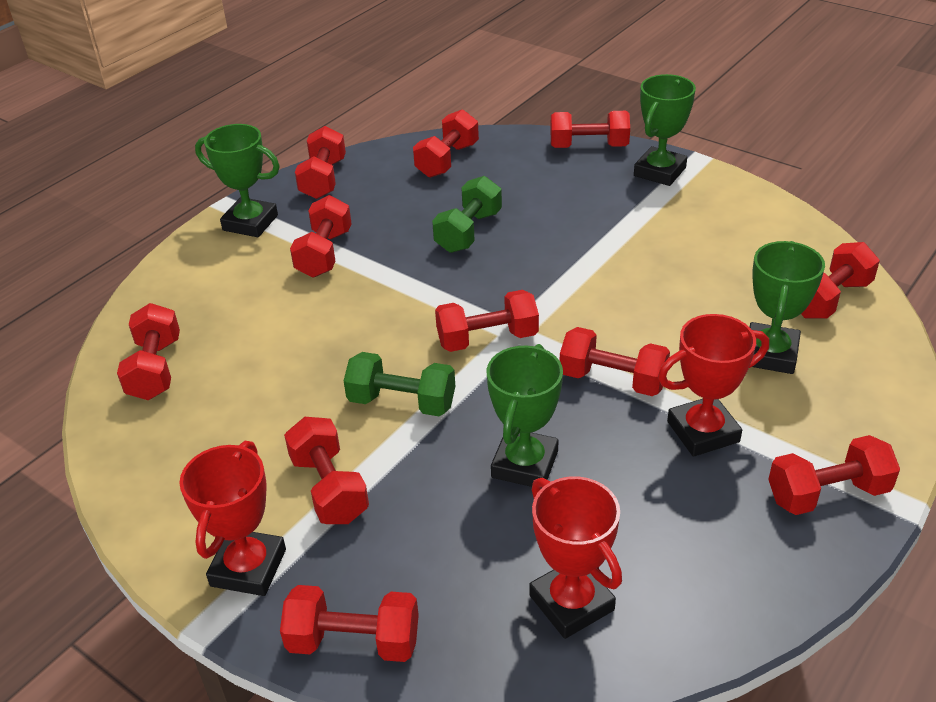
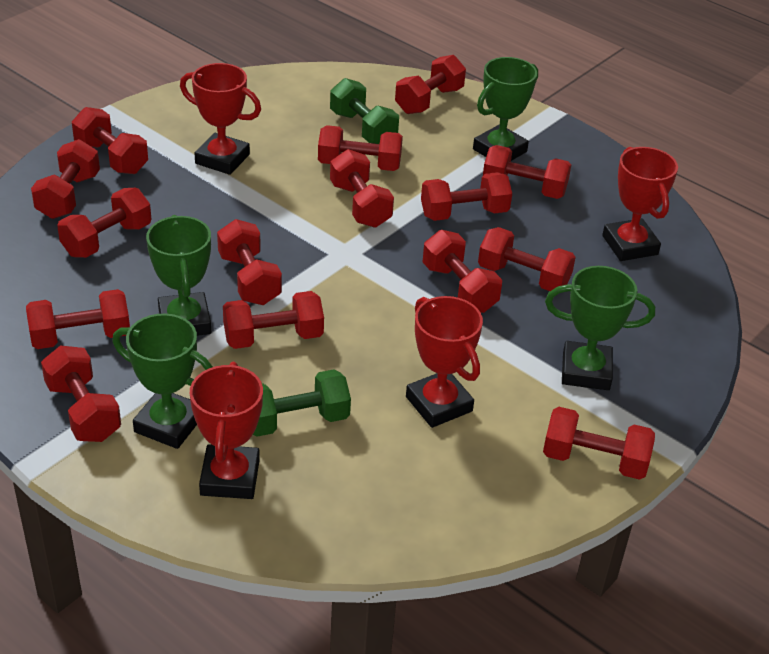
red dumbbell: 11 -> 15
red trophy: 3 -> 4

